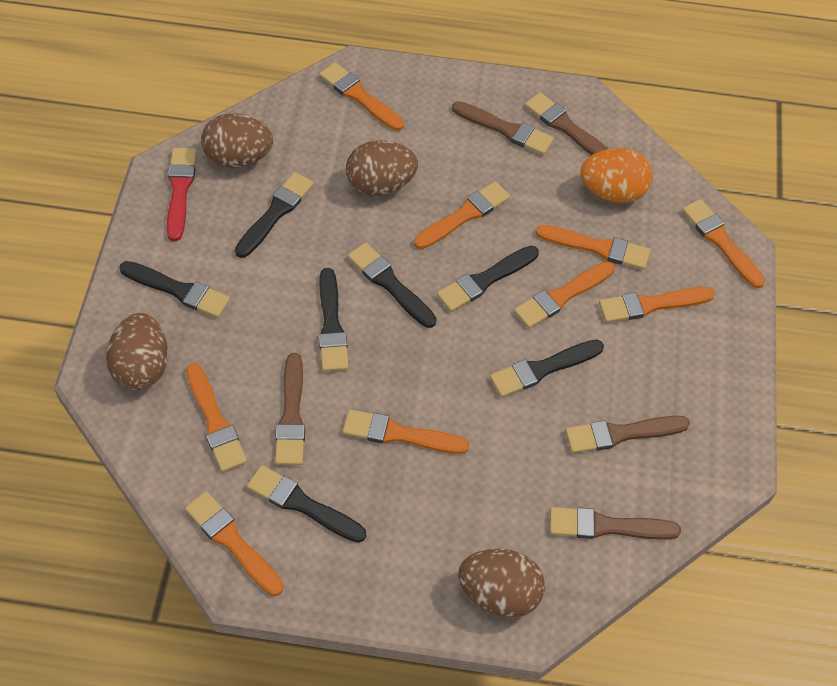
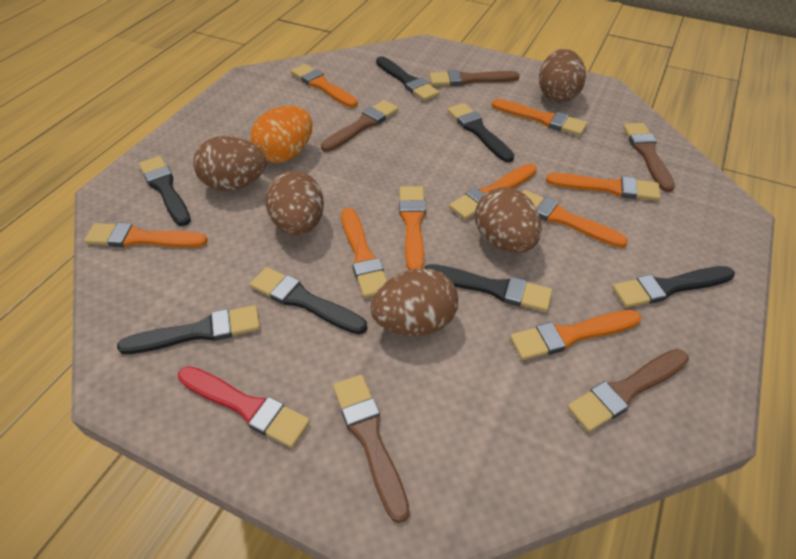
brown egg: 4 -> 5

